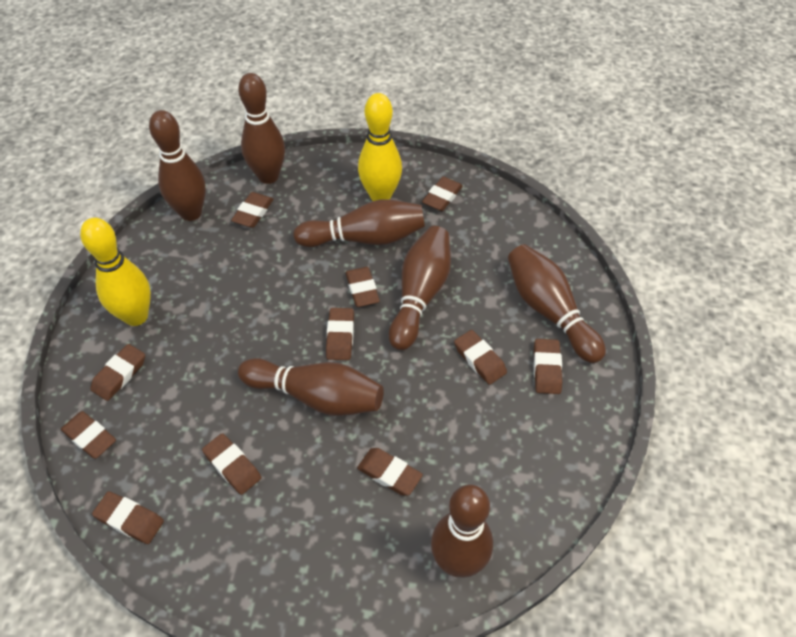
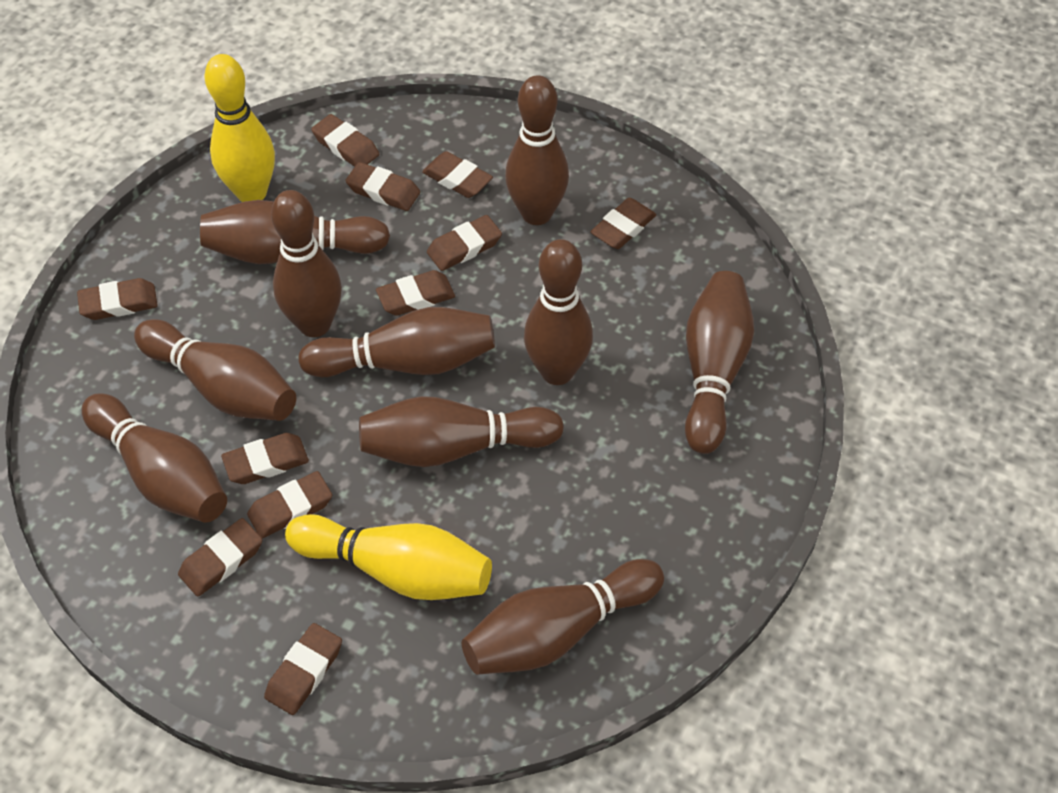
brown bowling pin: 7 -> 10

